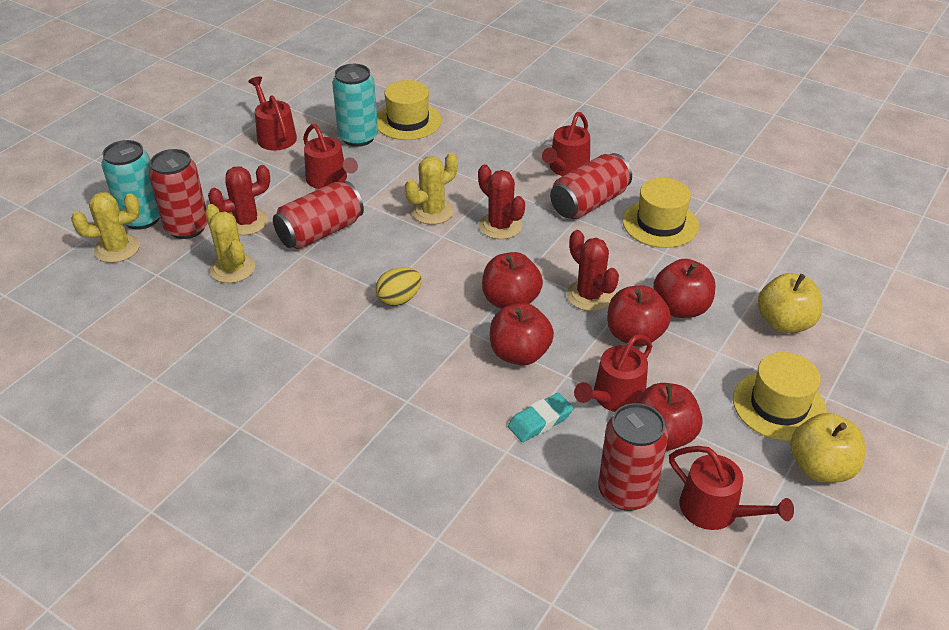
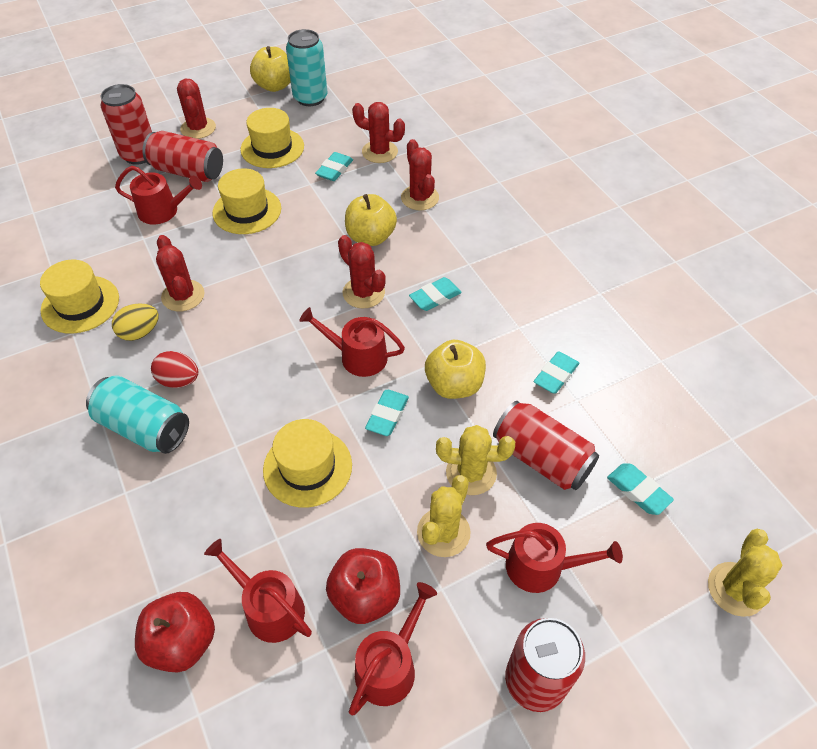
red apple: 5 -> 2
red cactus: 3 -> 5
red egg: 0 -> 1
turquoise eraser: 1 -> 5
yellow apple: 2 -> 3
yellow hat: 3 -> 4

